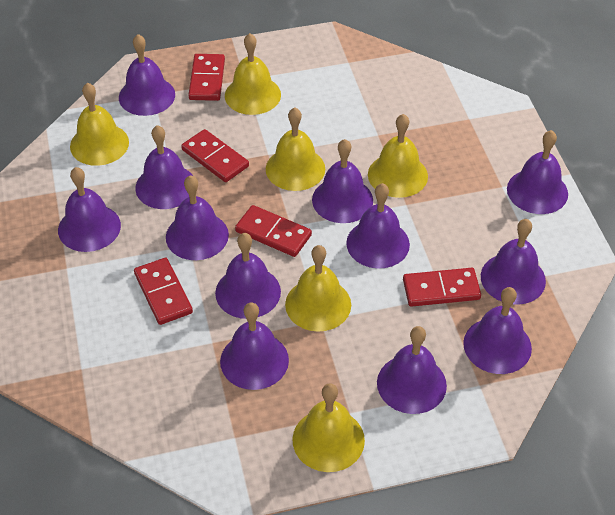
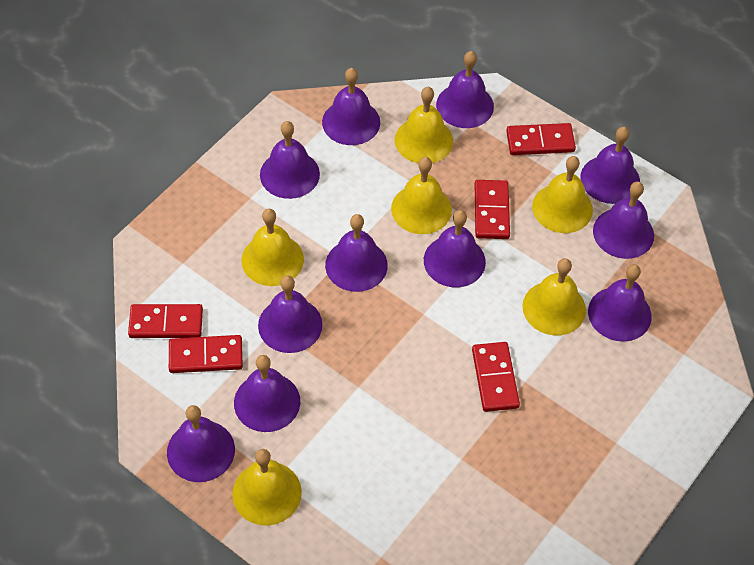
purple bell: 12 -> 11

